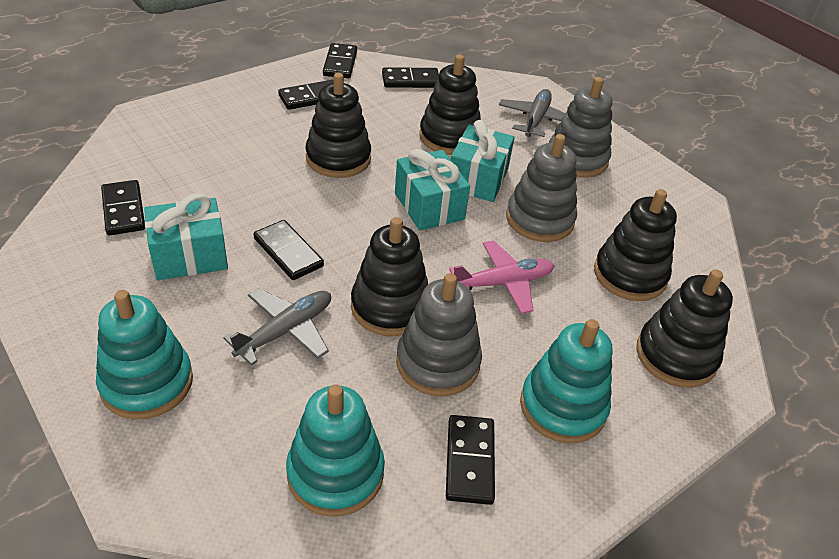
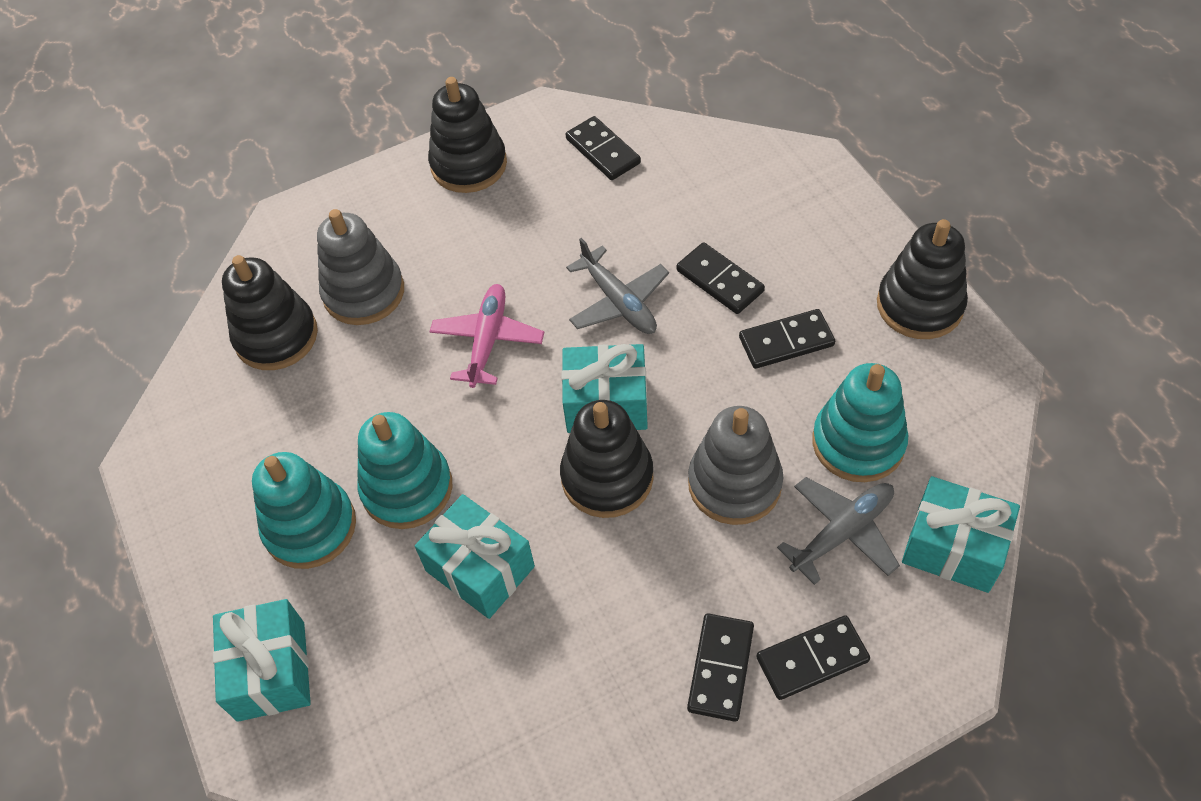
black domino: 6 -> 5
black stacking toy: 5 -> 4
grey stacking toy: 3 -> 2
turquoise gift: 3 -> 4

